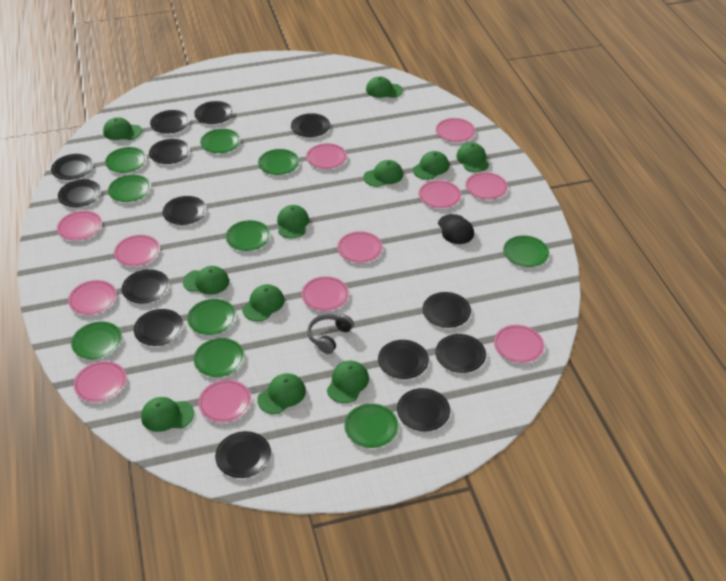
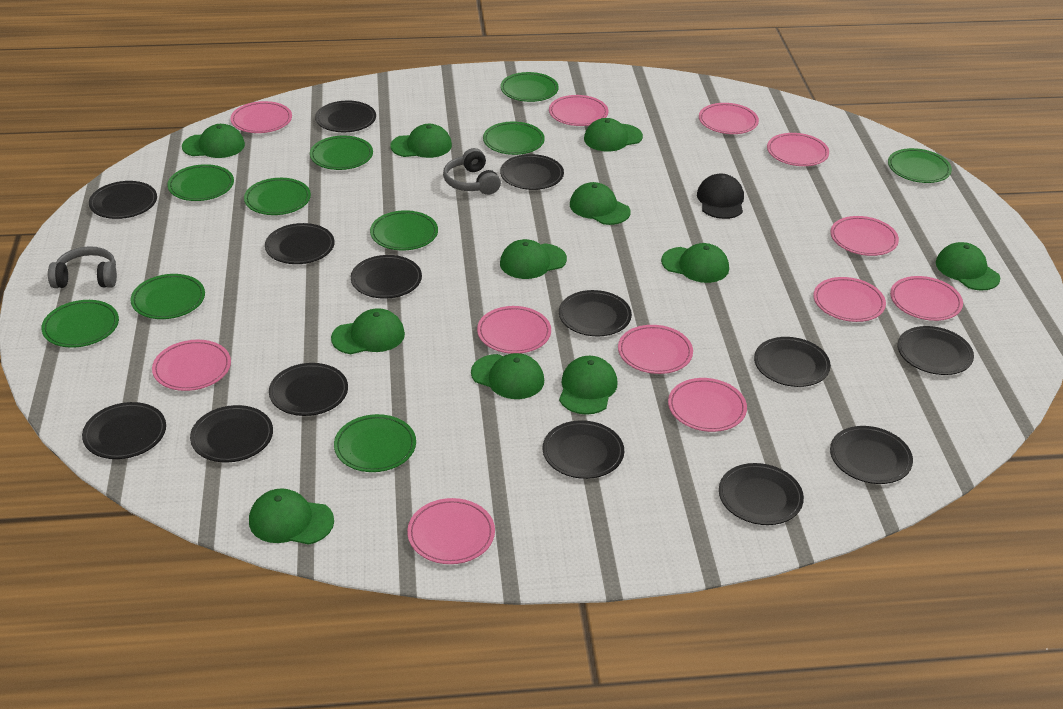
grey headphones: 1 -> 2

